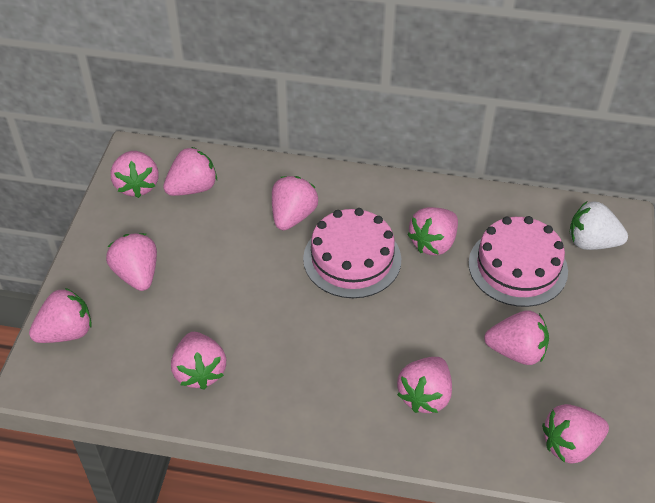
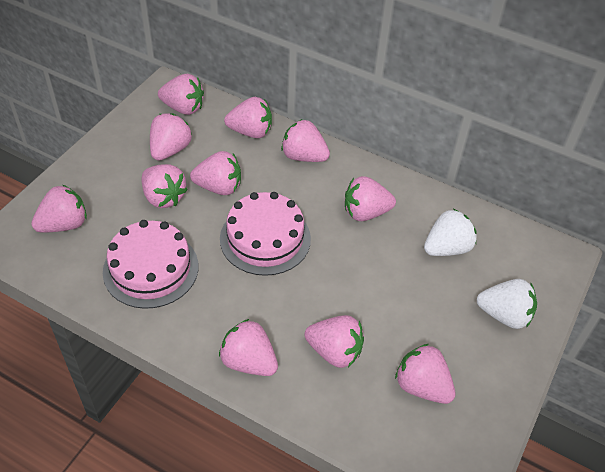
pink strawberry: 10 -> 11
white strawberry: 1 -> 2

